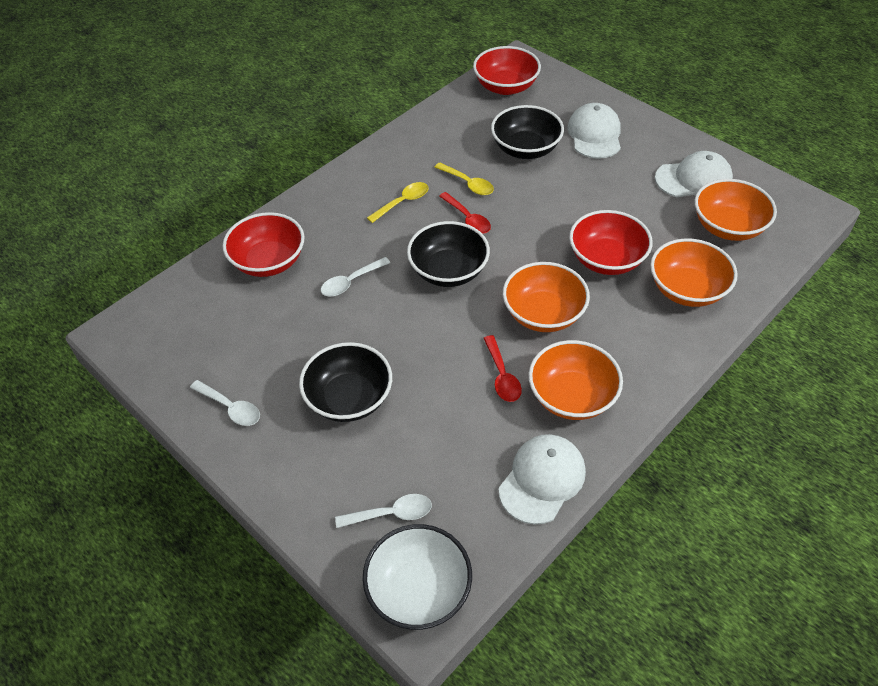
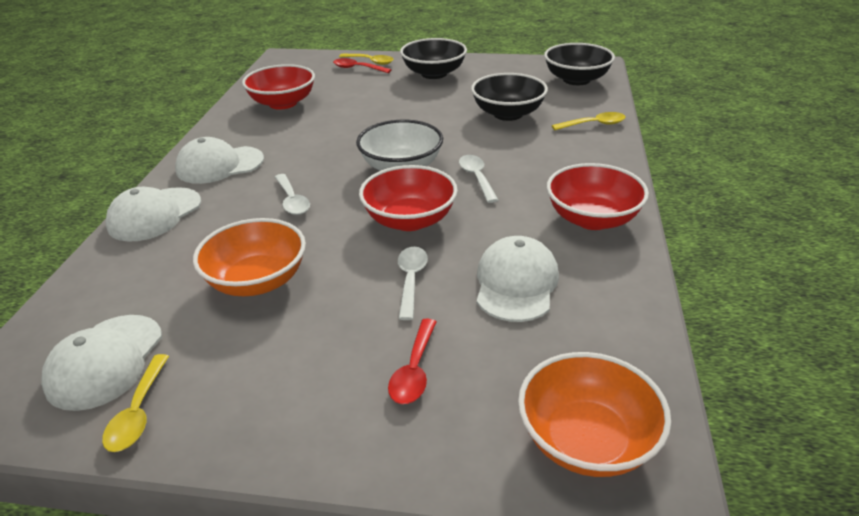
orange bowl: 4 -> 2
white cap: 3 -> 4
yellow spoon: 2 -> 3

